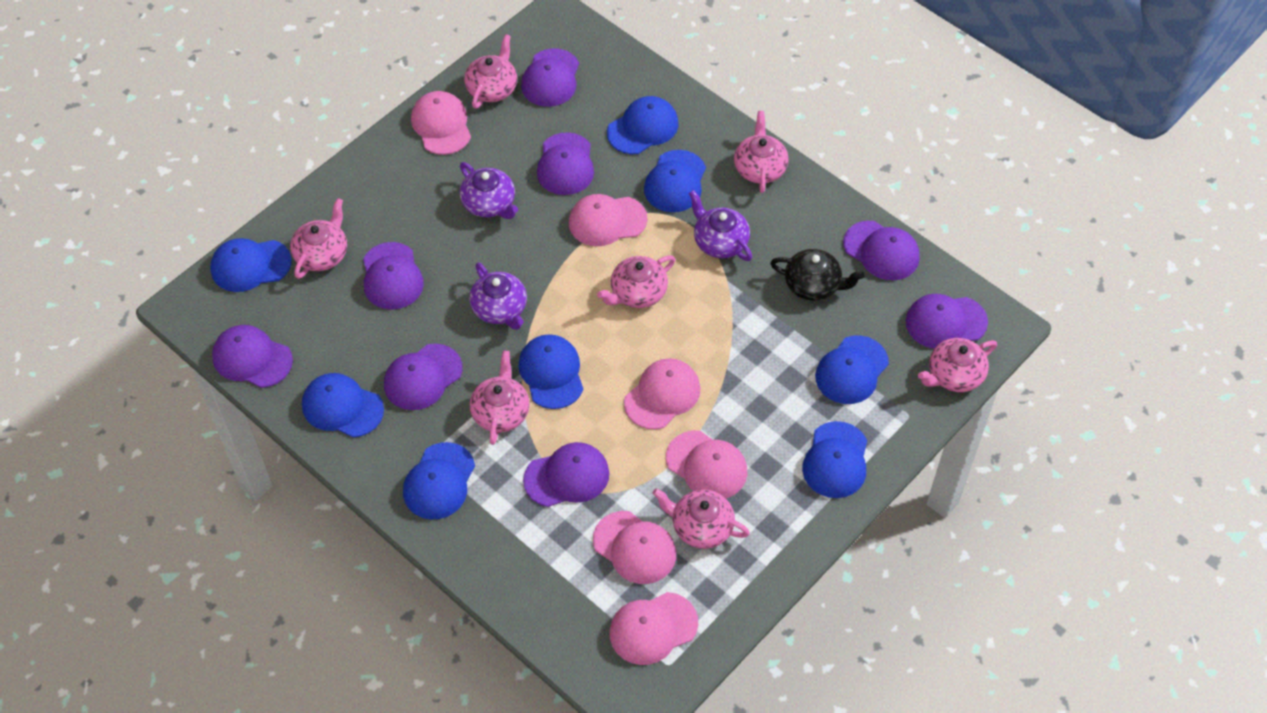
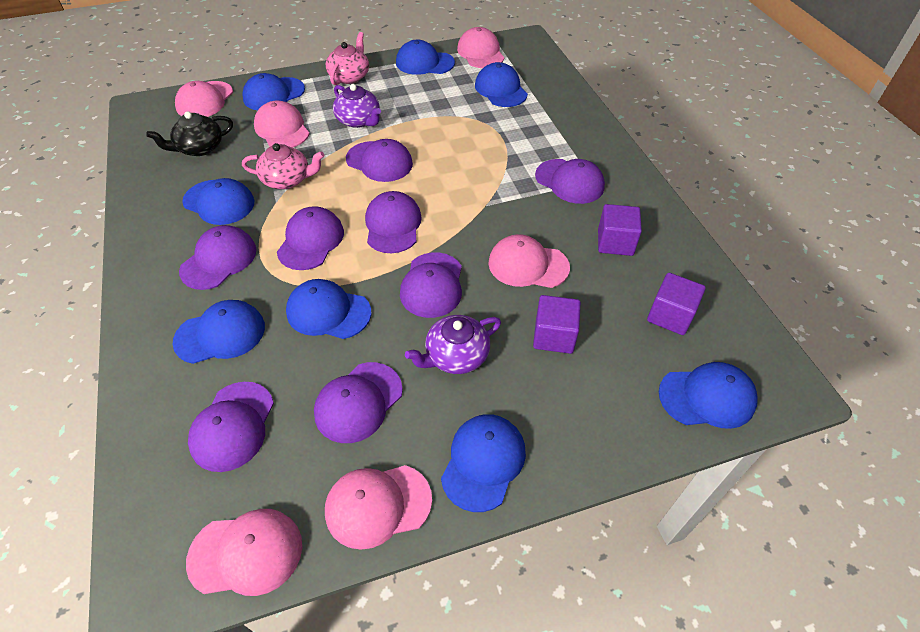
pink teapot: 7 -> 2
purple cube: 0 -> 3
purple teapot: 3 -> 2

